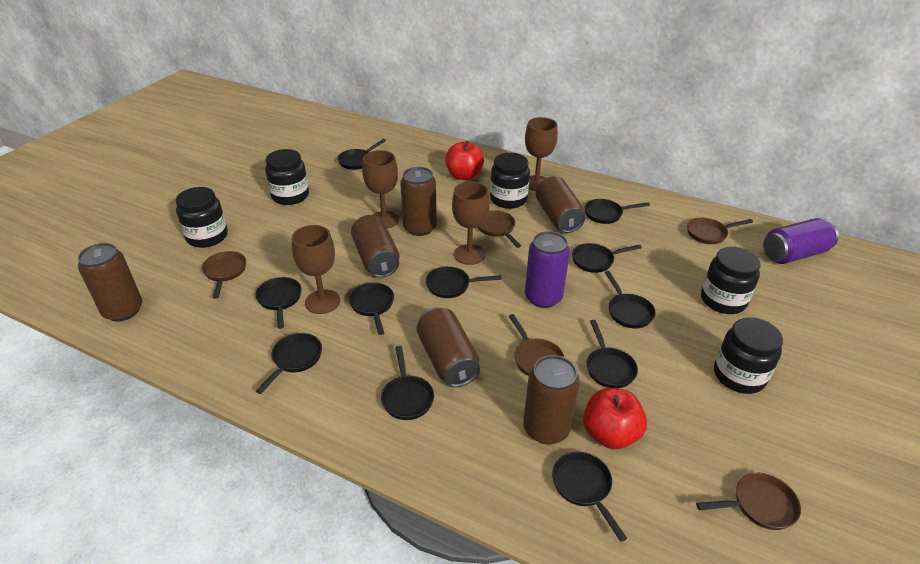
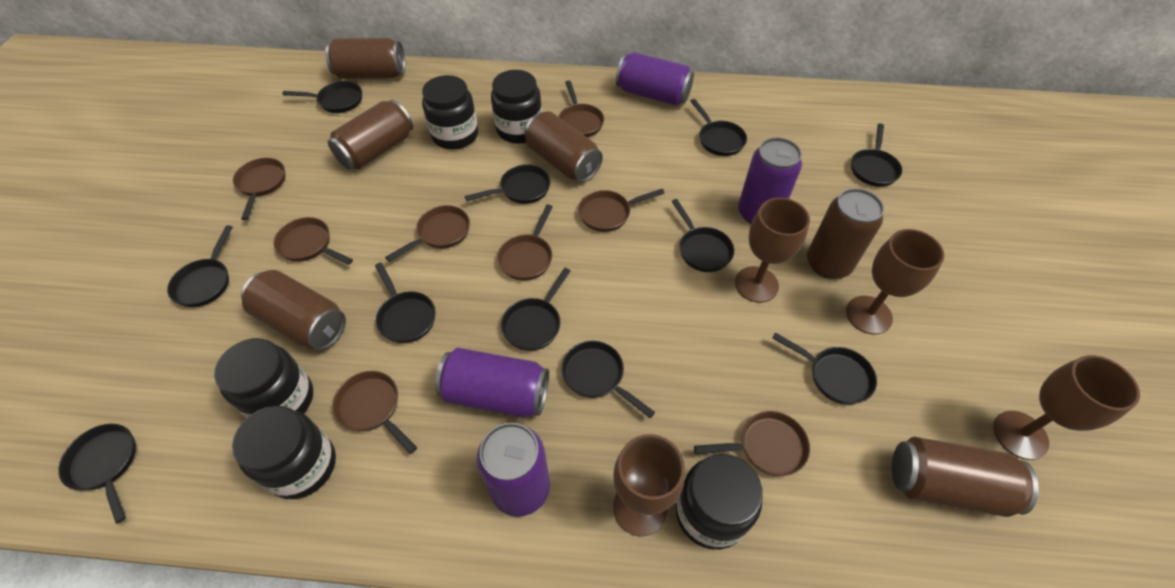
brown pan: 5 -> 8
purple can: 2 -> 4
red apple: 2 -> 0

